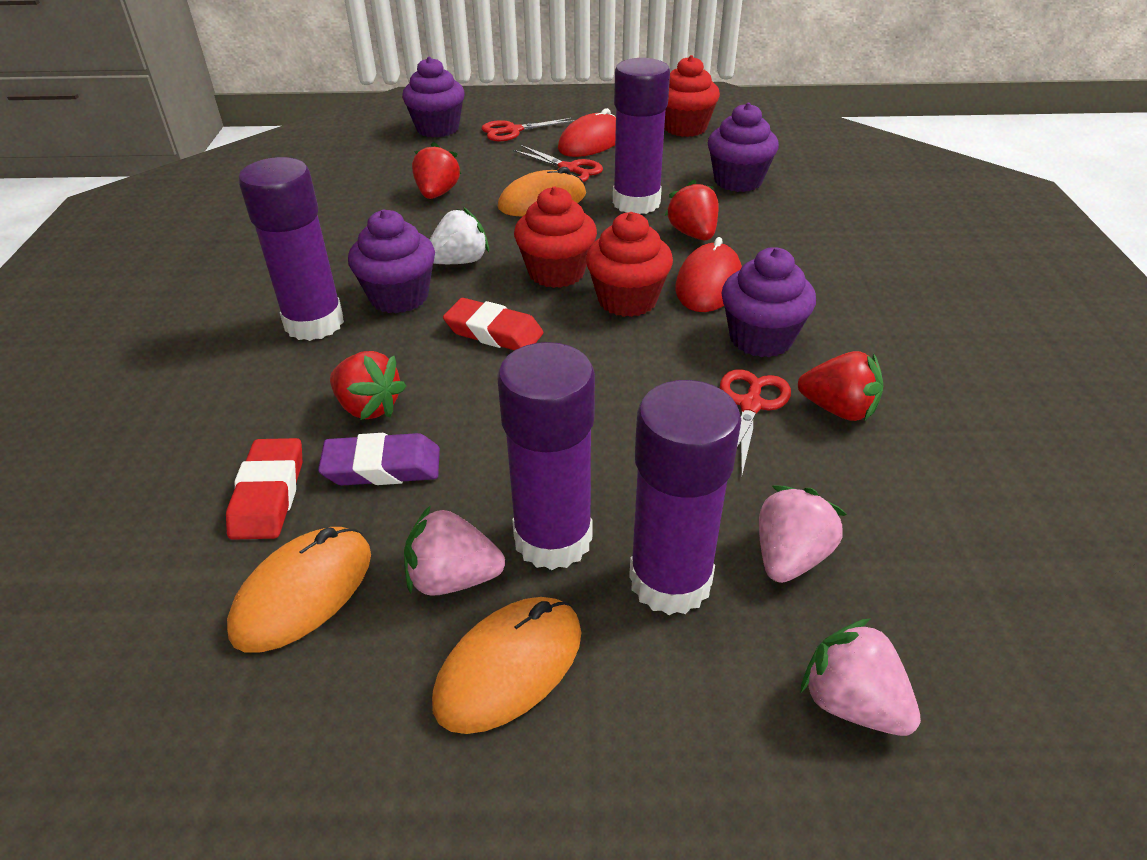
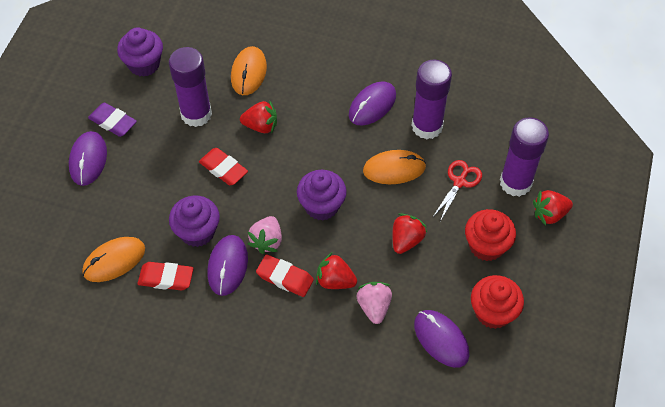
pink strawberry: 3 -> 2
purple cupcake: 4 -> 3
purple glue stick: 4 -> 3
purple mouse: 0 -> 4
red cupcake: 3 -> 2
red eraser: 2 -> 3
red mouse: 2 -> 0
red scissors: 3 -> 1
white strawberry: 1 -> 0

